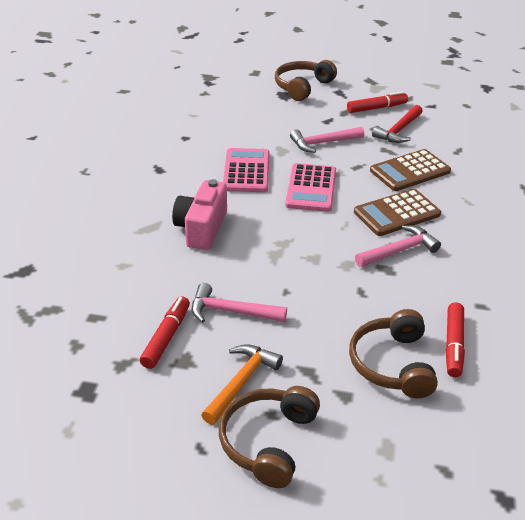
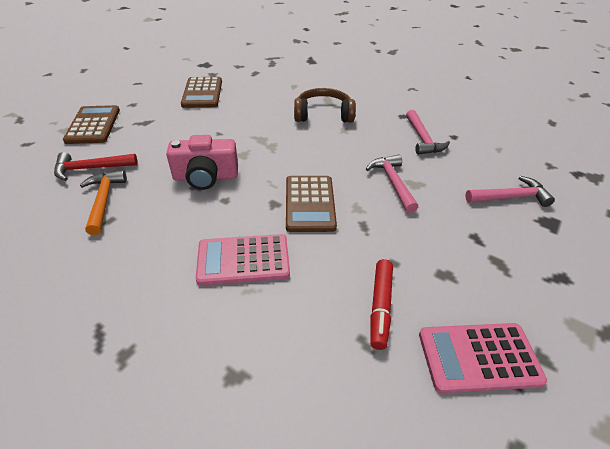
brown calculator: 2 -> 3
brown headphones: 3 -> 1
red marker: 3 -> 1

